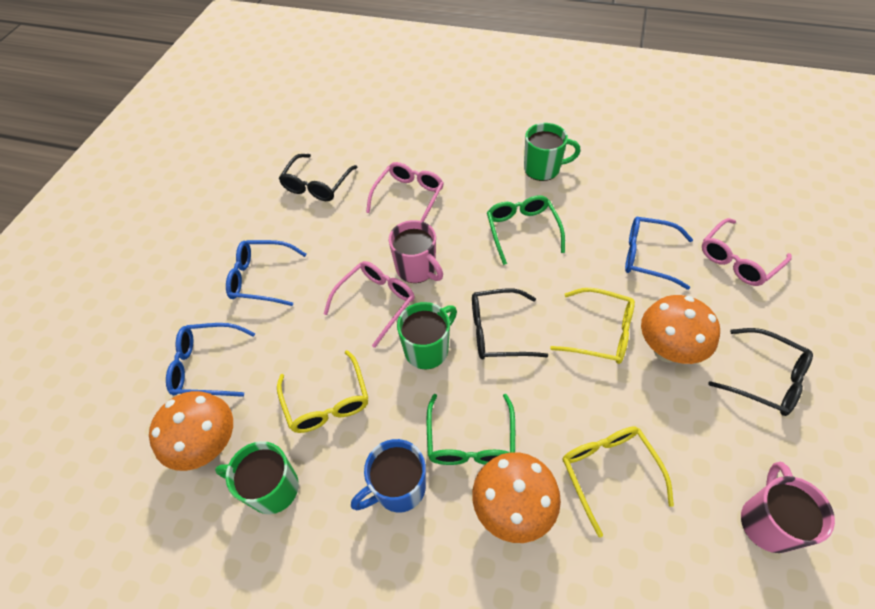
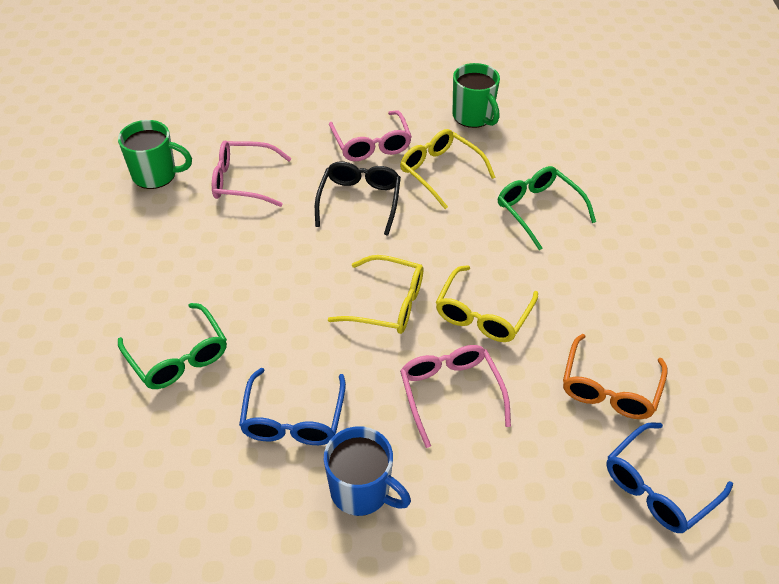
black glasses: 3 -> 1
blue glasses: 3 -> 2
green mug: 3 -> 2
orange glasses: 0 -> 1
orange mushroom: 3 -> 0
pink mug: 2 -> 0

